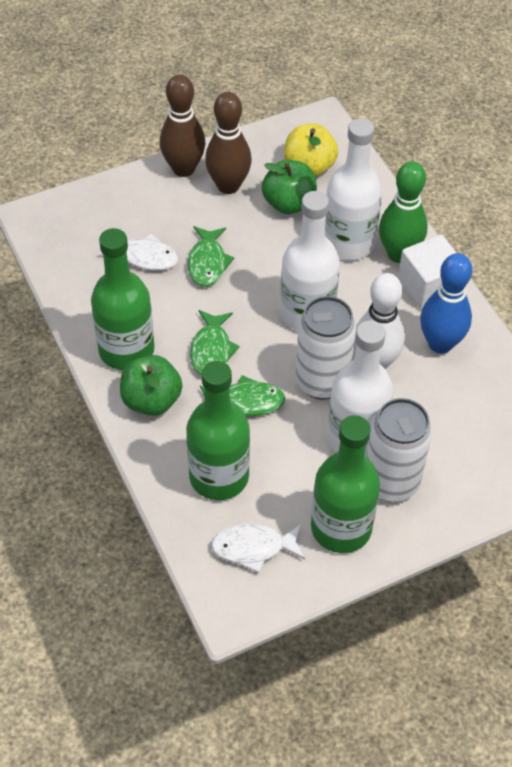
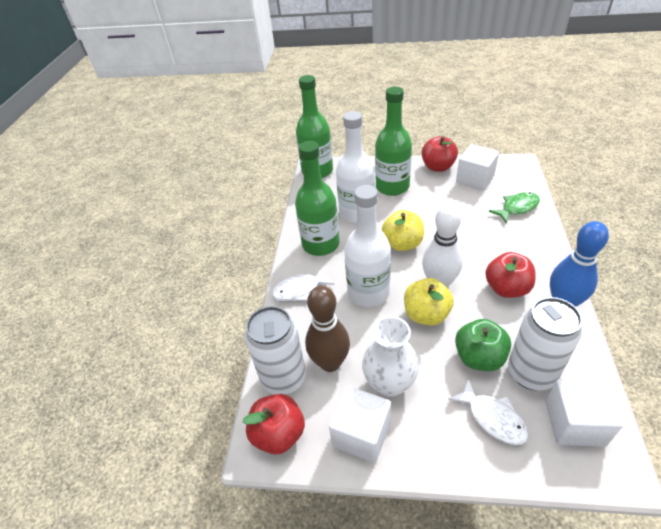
brown bowling pin: 2 -> 1
green apple: 2 -> 1
green bowling pin: 1 -> 0
green fish: 3 -> 1
red apple: 0 -> 3
white bottle: 3 -> 2
white cube: 1 -> 3
white vase: 0 -> 1
yellow apple: 1 -> 2

